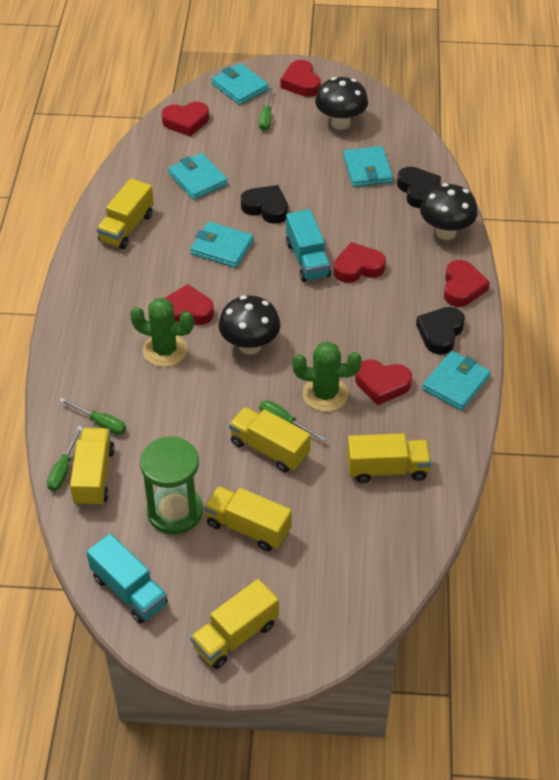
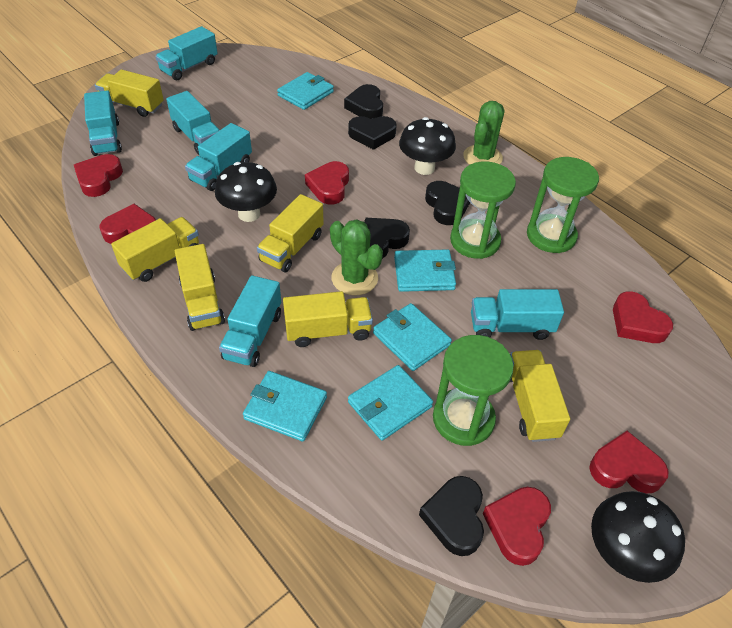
black heart: 3 -> 5
green hourglass: 1 -> 3
green screwdriver: 4 -> 0
turquoise truck: 2 -> 6

